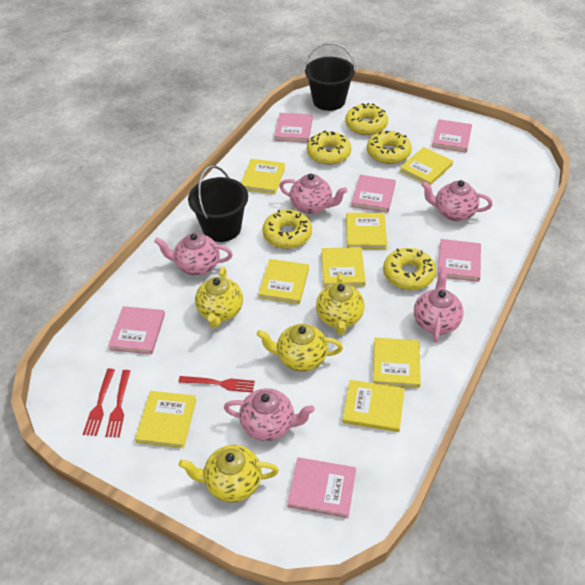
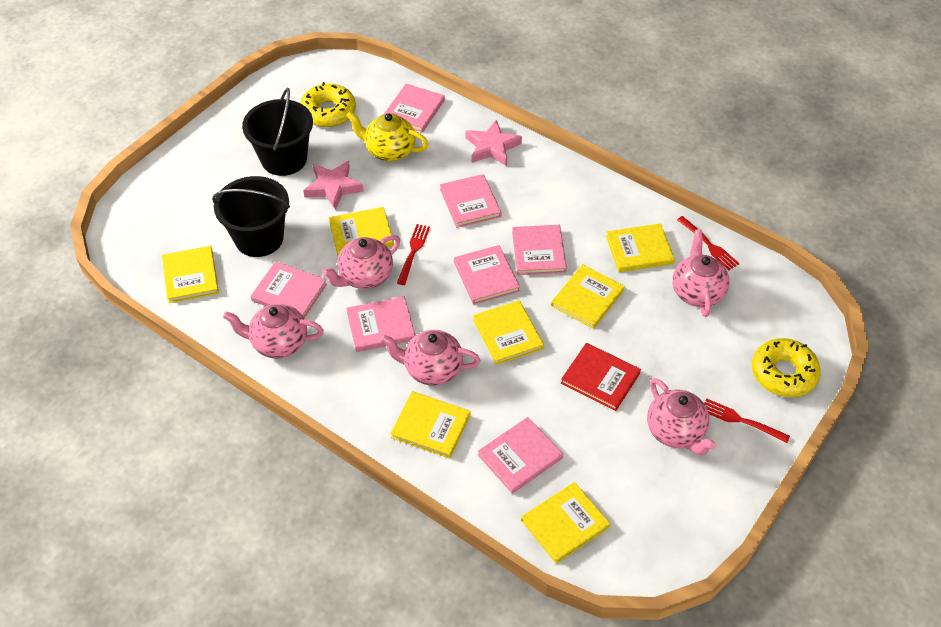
pink book: 6 -> 7
pink star: 0 -> 2
red book: 0 -> 1
yellow book: 8 -> 7
yellow donut: 5 -> 2
yellow teapot: 4 -> 1

